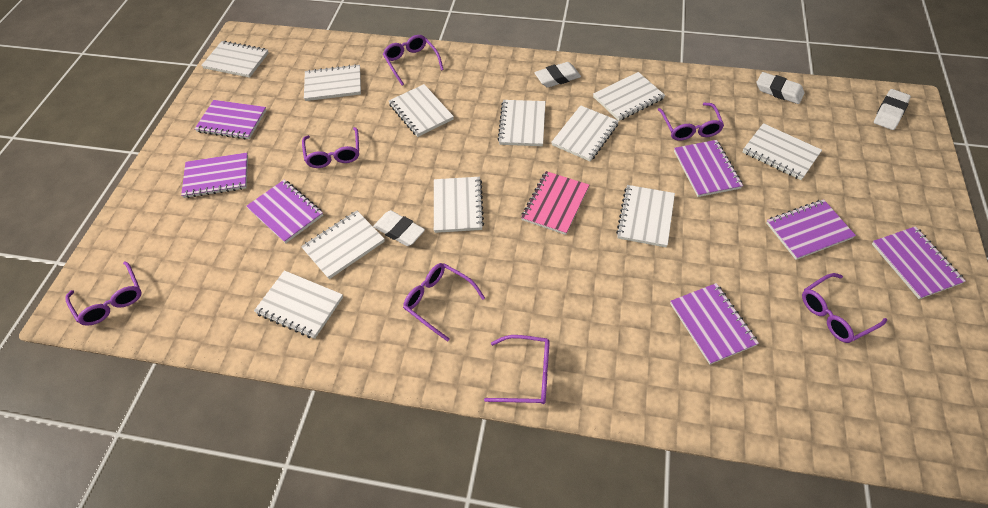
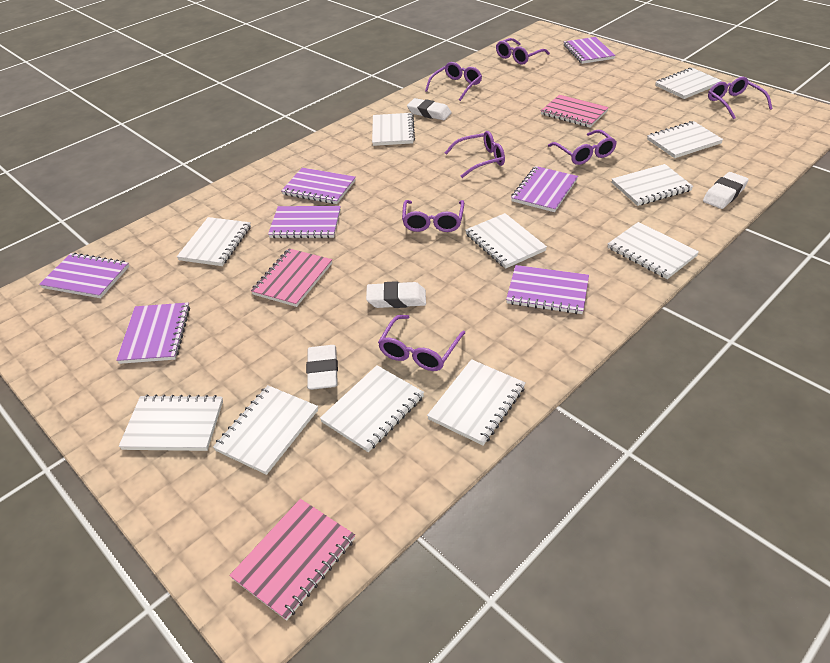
pink notebook: 1 -> 3

